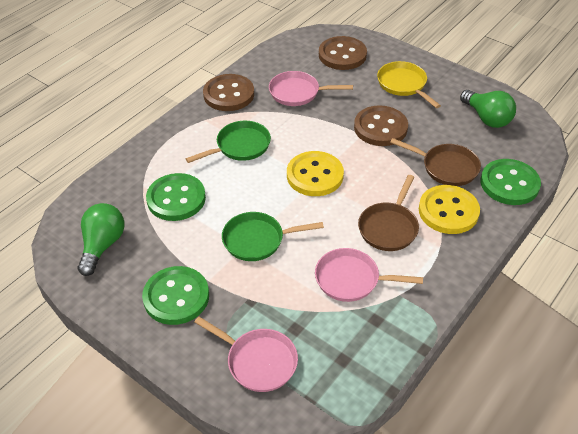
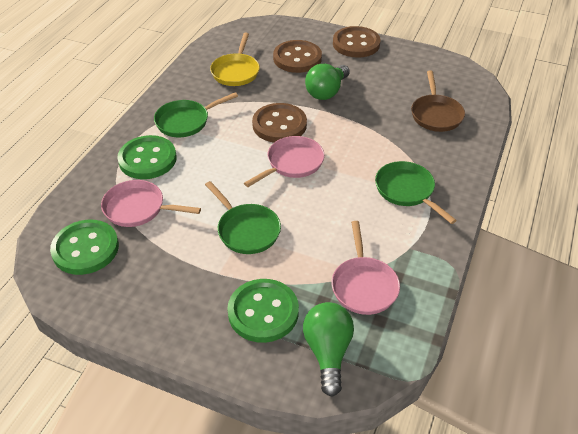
brown pan: 2 -> 1
green pan: 2 -> 3
yellow button: 2 -> 0

